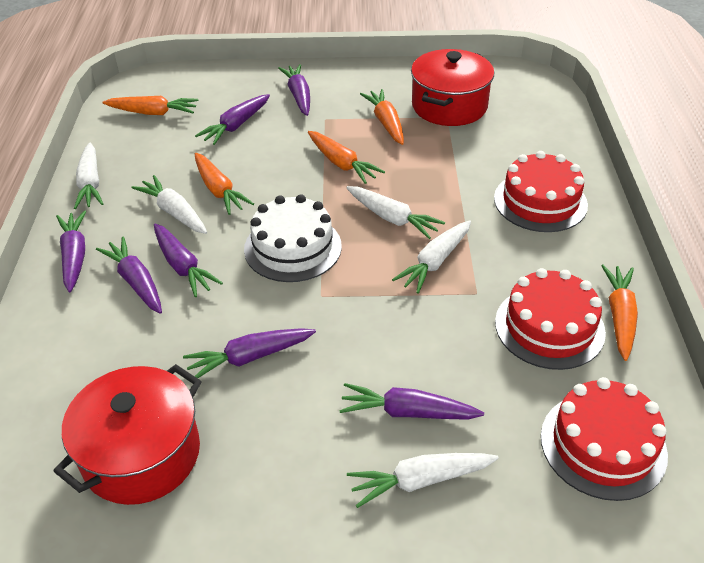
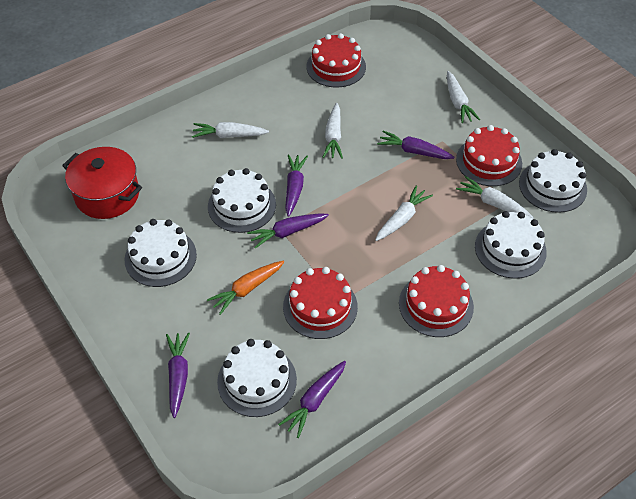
orange carrot: 5 -> 1
purple carrot: 7 -> 5
red cake: 3 -> 4
red pot: 2 -> 1
white cake: 1 -> 5

